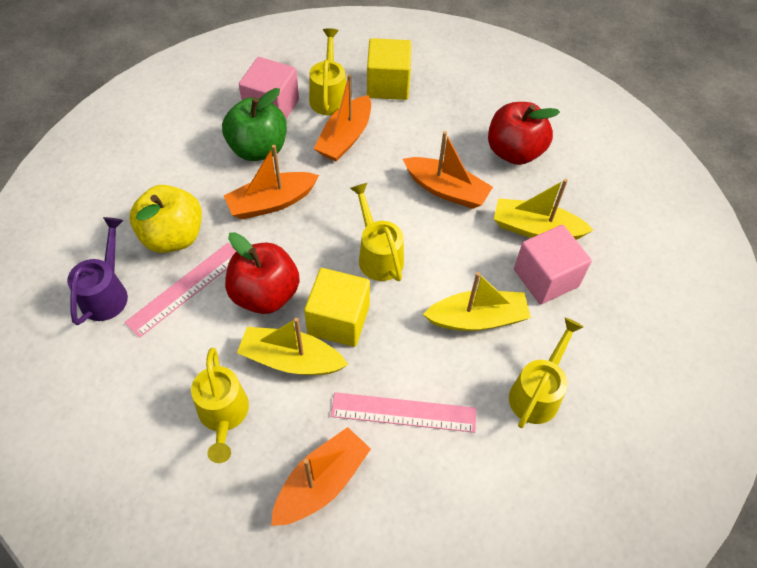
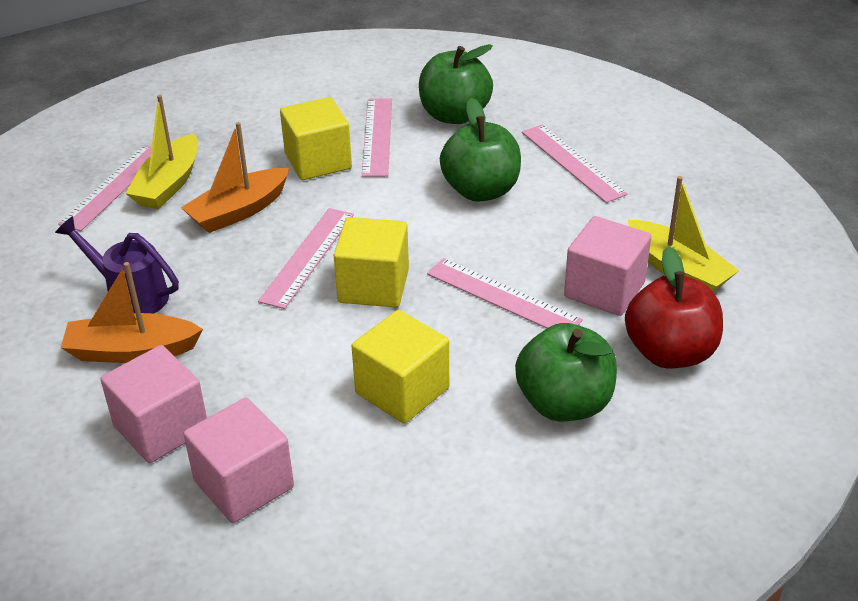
green apple: 1 -> 3
orange boat: 4 -> 2
pink cube: 2 -> 3
pink ruler: 2 -> 5
red apple: 2 -> 1
yellow apple: 1 -> 0
yellow boat: 3 -> 2
yellow cube: 2 -> 3
yellow watering can: 4 -> 0

